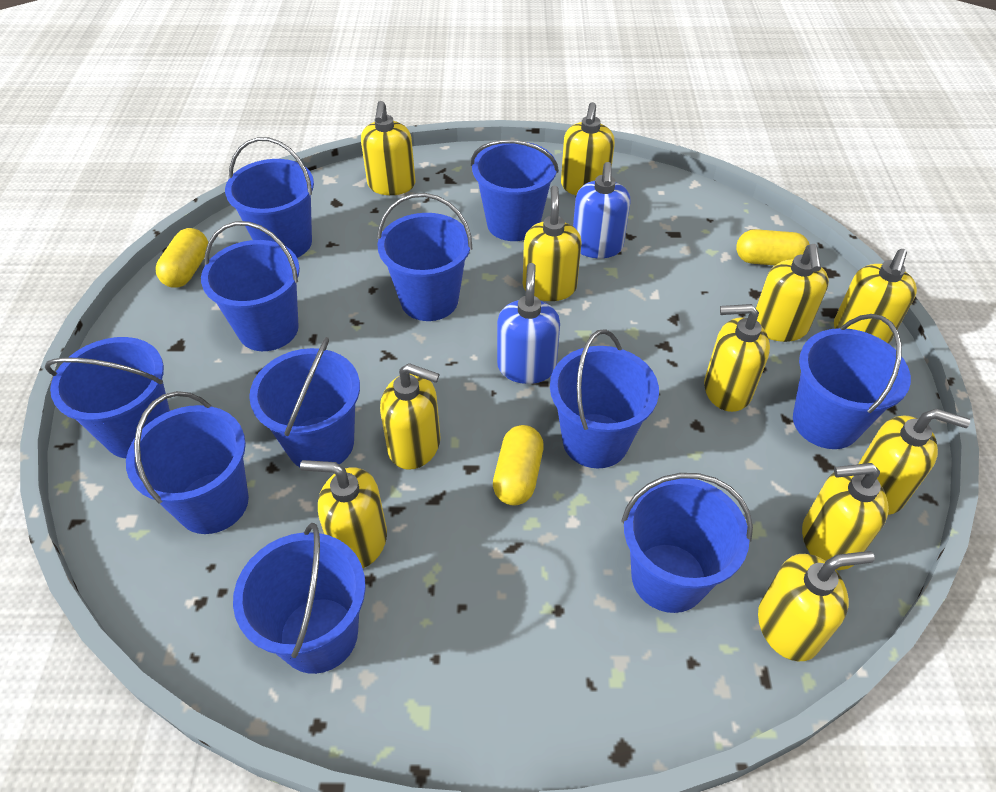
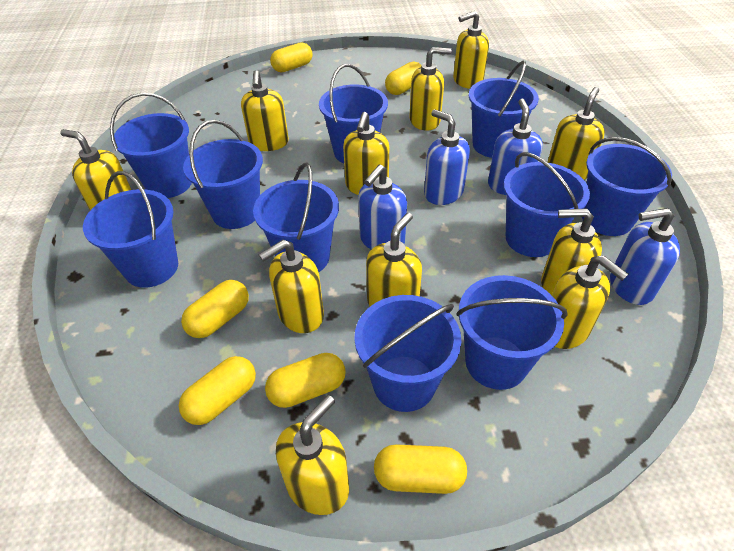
blue bucket: 11 -> 10
blue soap dispenser: 2 -> 4
yellow capsule: 3 -> 6

